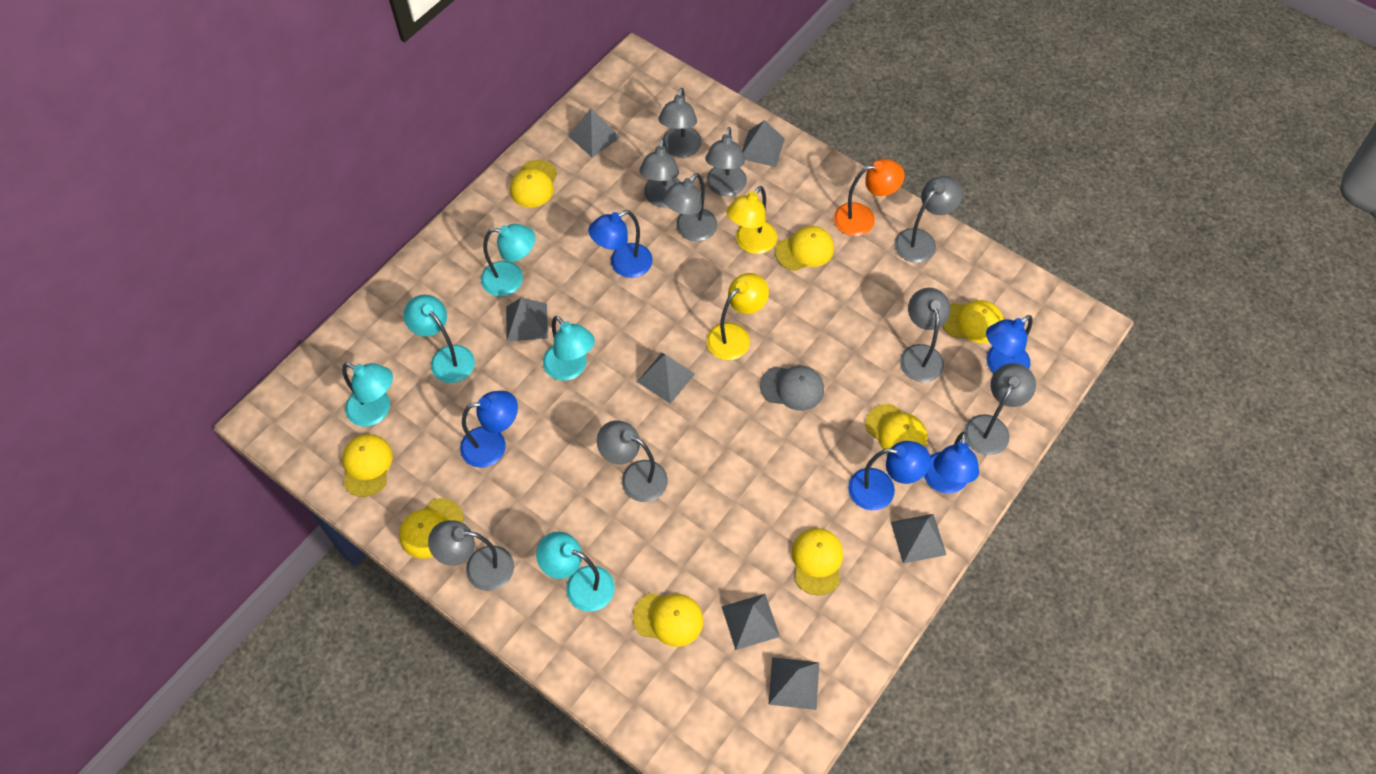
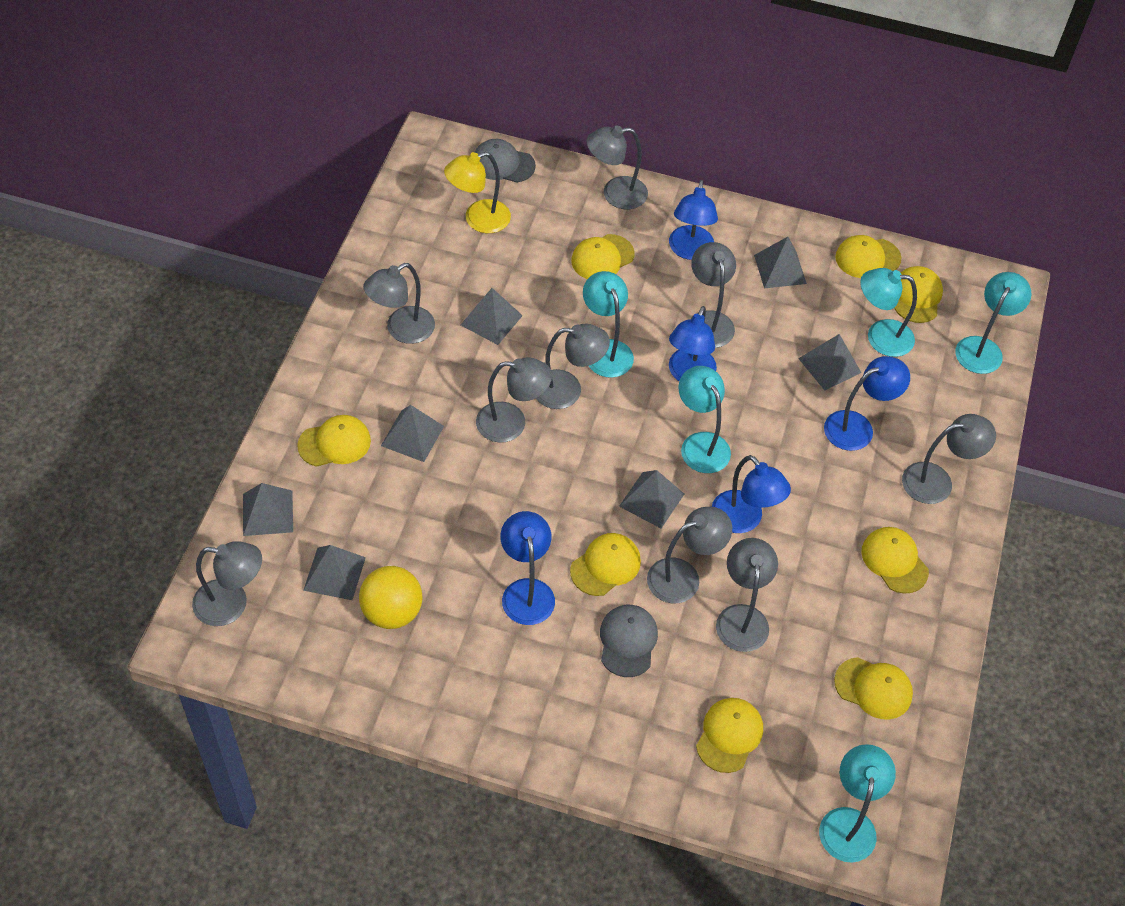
grey cap: 1 -> 2
orange lamp: 1 -> 0
yellow ball: 0 -> 1
yellow lamp: 2 -> 1

